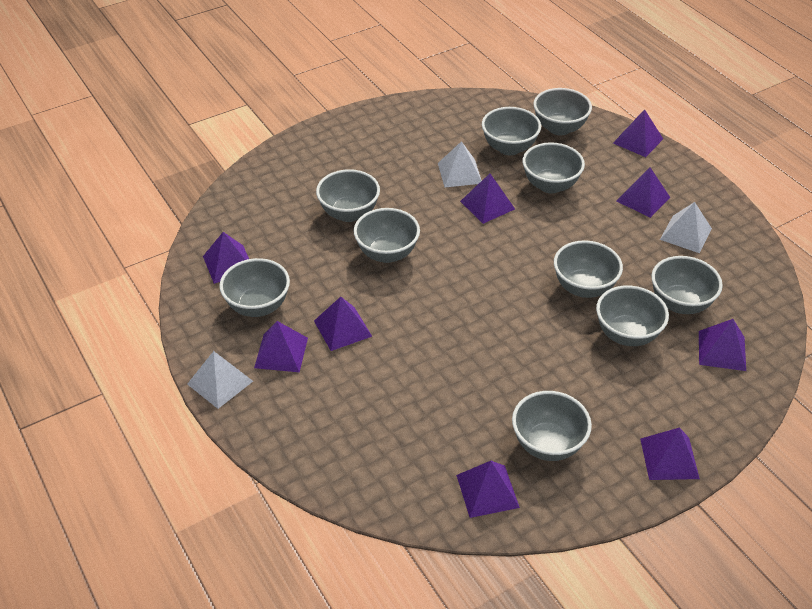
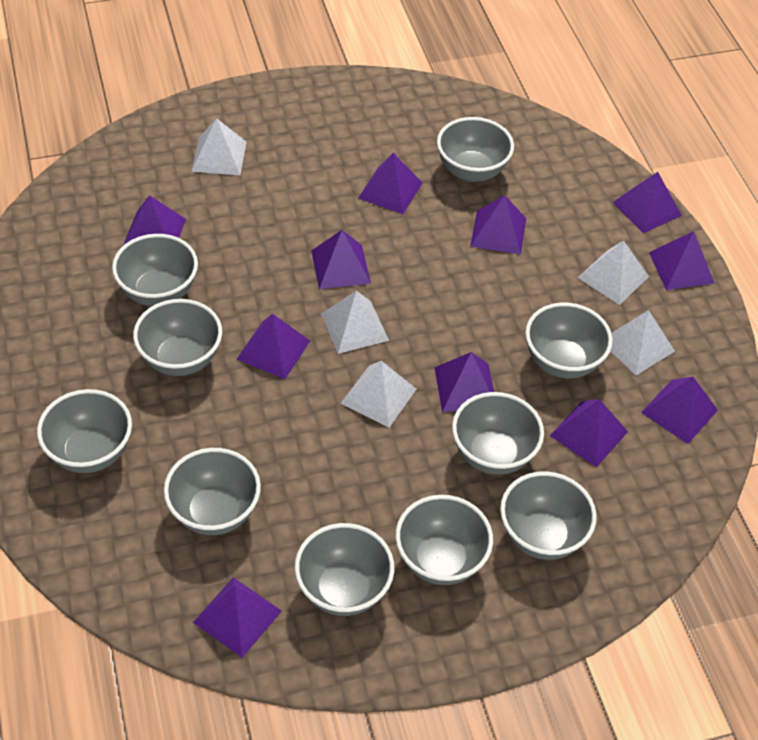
purple pyramid: 9 -> 11
white pyramid: 3 -> 5

